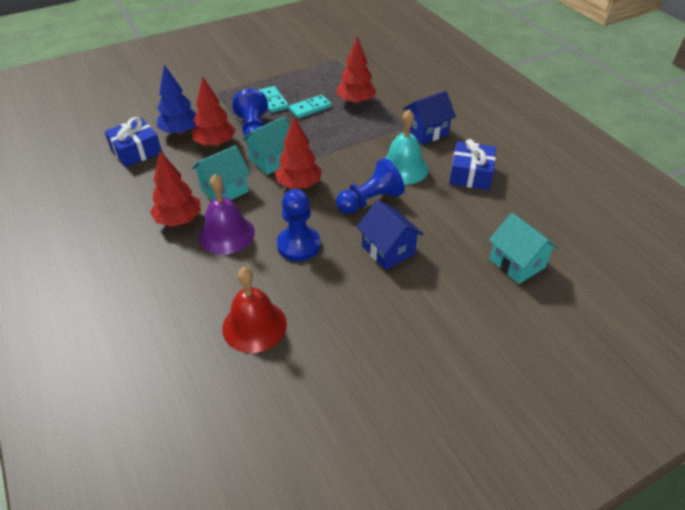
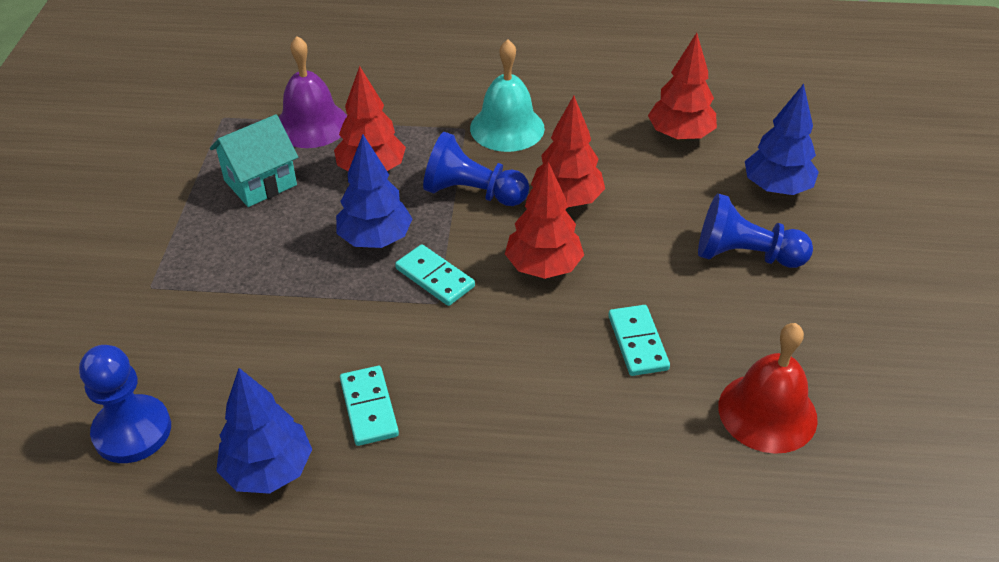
blue gift: 2 -> 0
blue house: 2 -> 0
blue tree: 1 -> 3
turquoise domino: 2 -> 3
turquoise house: 3 -> 1

